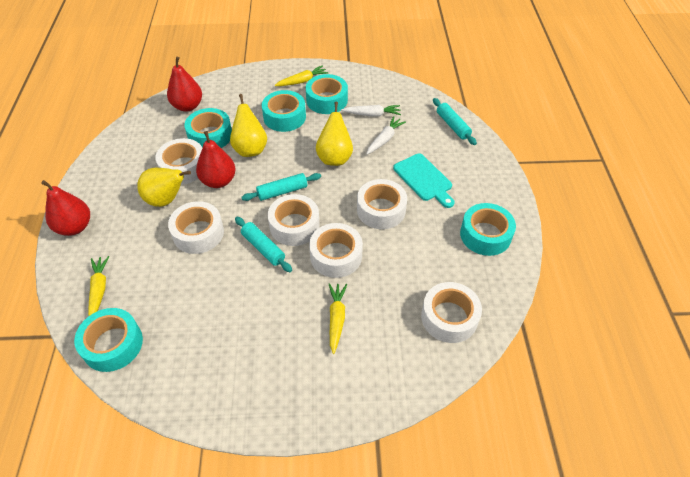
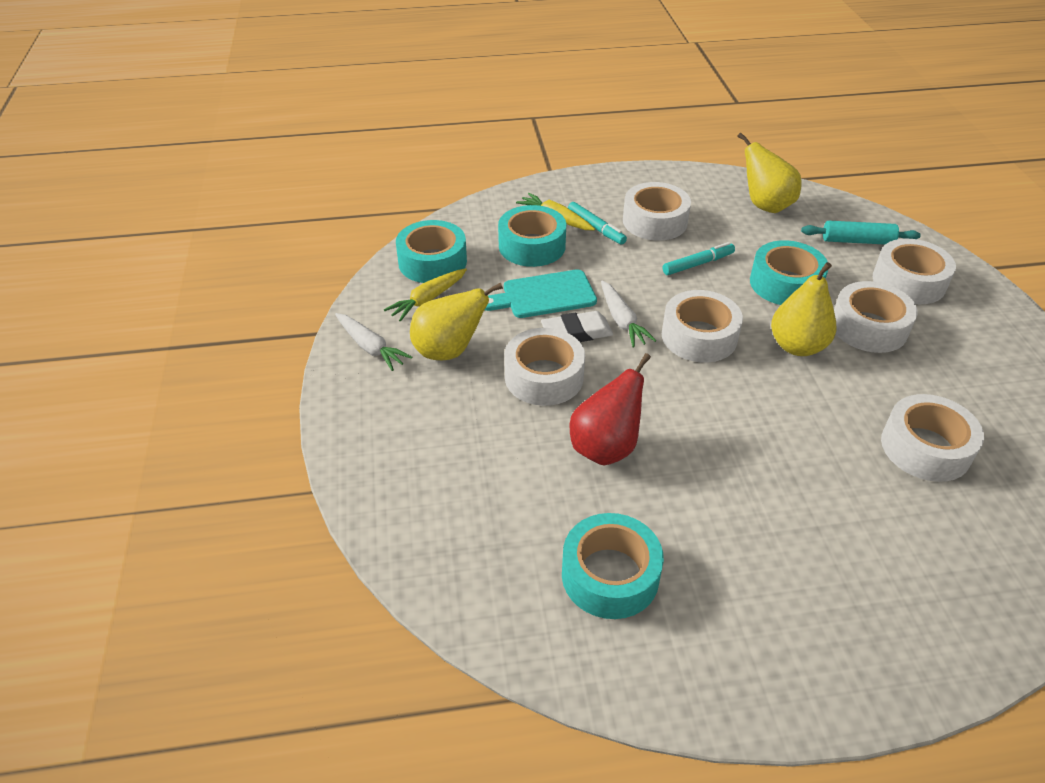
red pear: 3 -> 1
turquoise marker: 0 -> 2
turquoise rolling pin: 3 -> 1
turquoise tape: 5 -> 4
white eraser: 0 -> 1
yellow carrot: 3 -> 2

